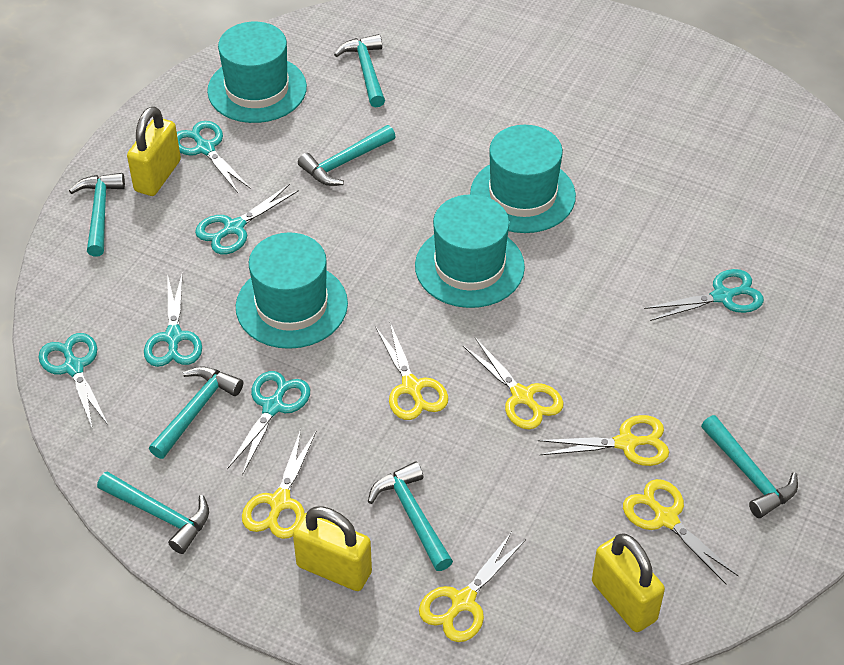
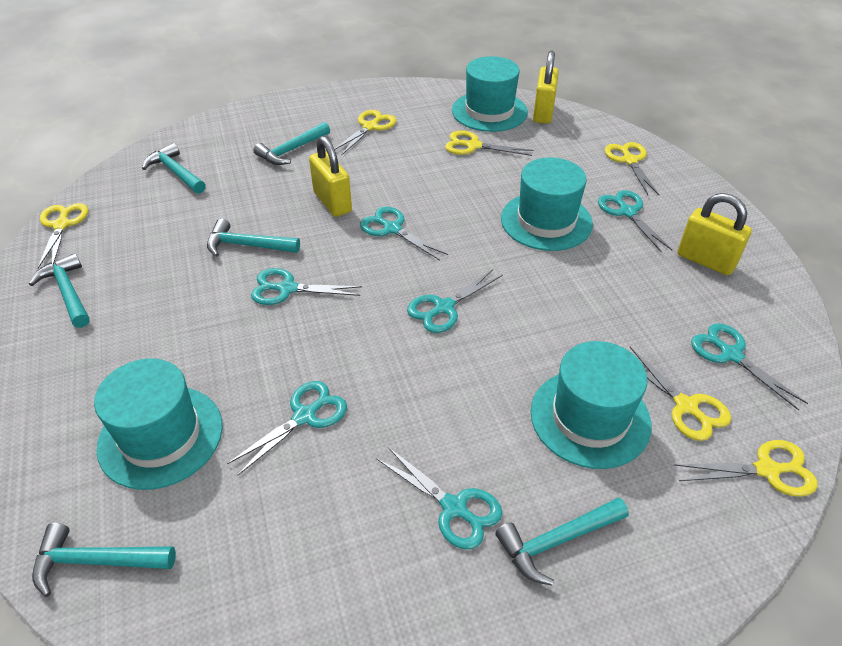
turquoise hammer: 7 -> 6
turquoise scissors: 6 -> 7

